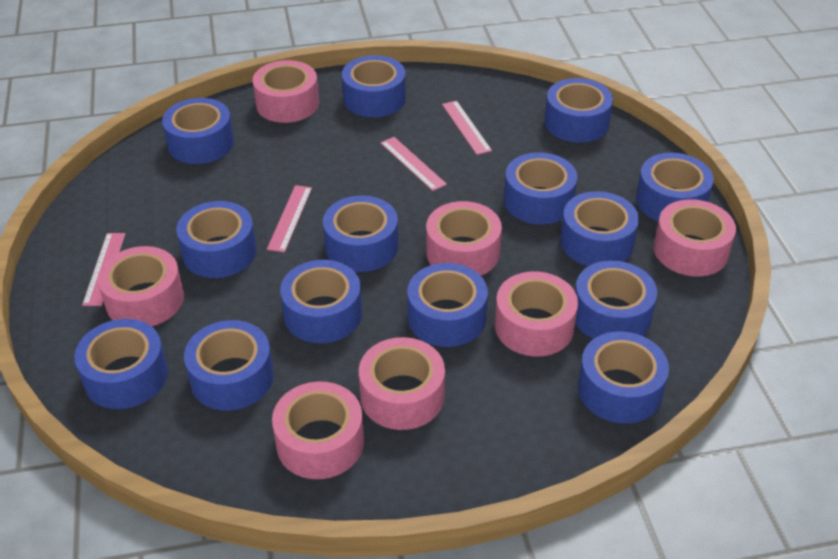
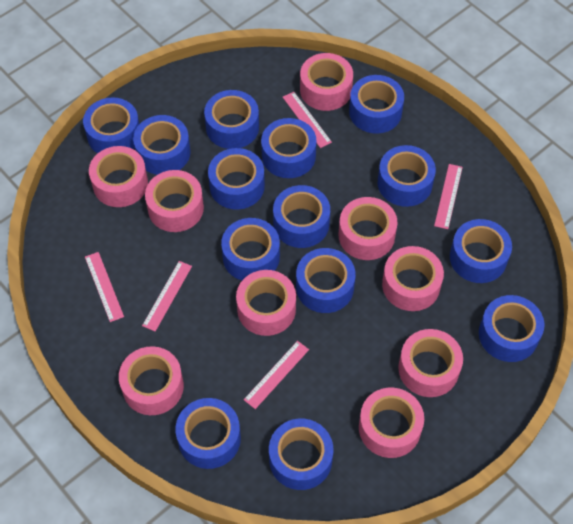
pink ruler: 4 -> 5
pink tape: 7 -> 9

